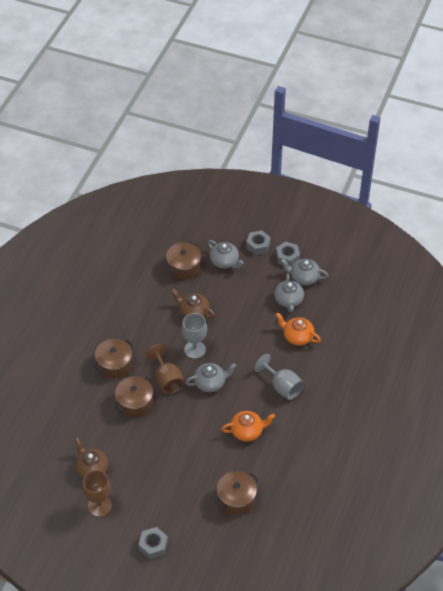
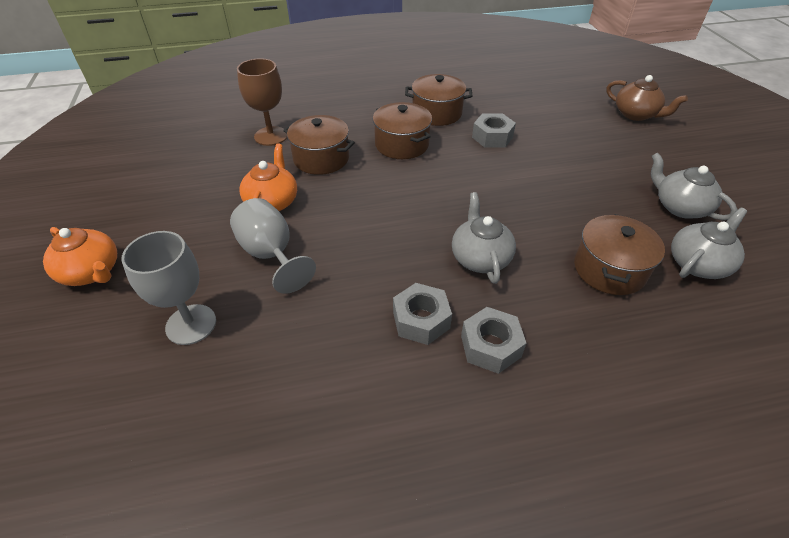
brown goblet: 2 -> 1
brown teapot: 2 -> 1
grey teapot: 4 -> 3

